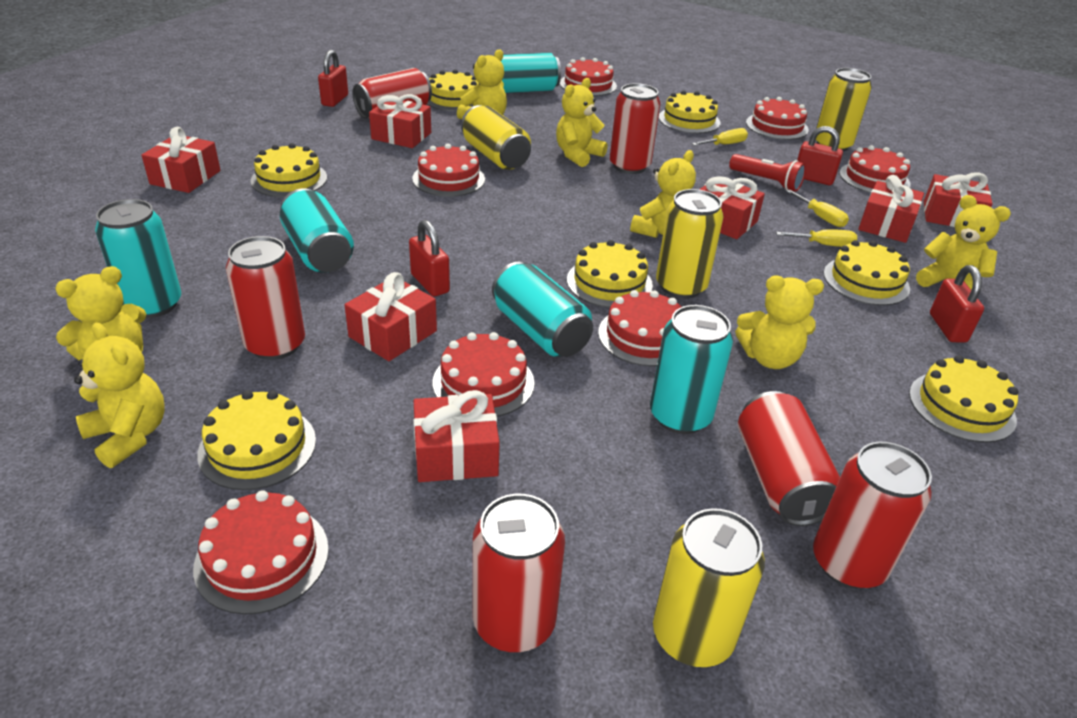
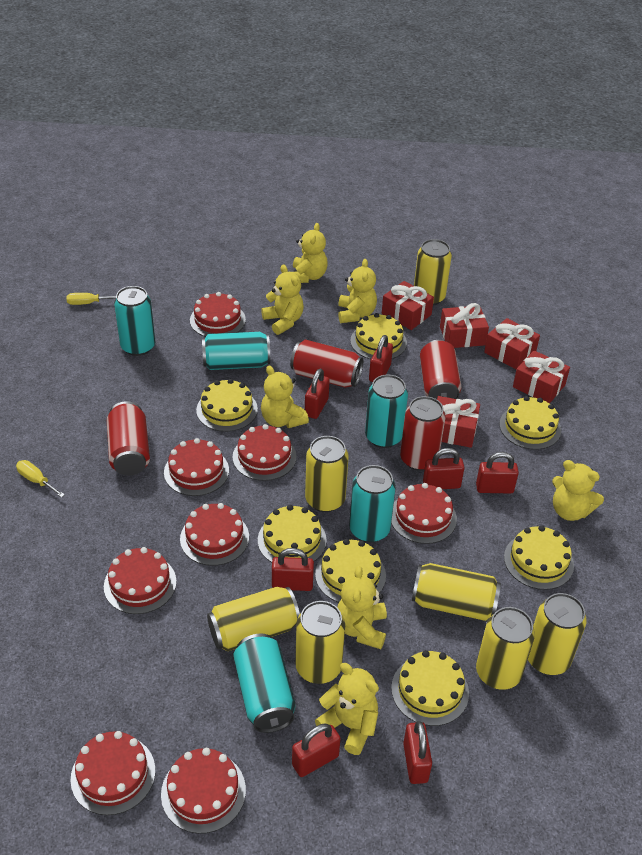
red cake: 7 -> 8
red can: 6 -> 4
red flashlight: 1 -> 0
red gift: 7 -> 5
red padlock: 4 -> 7
yellow can: 4 -> 7
yellow screwdriver: 3 -> 2

